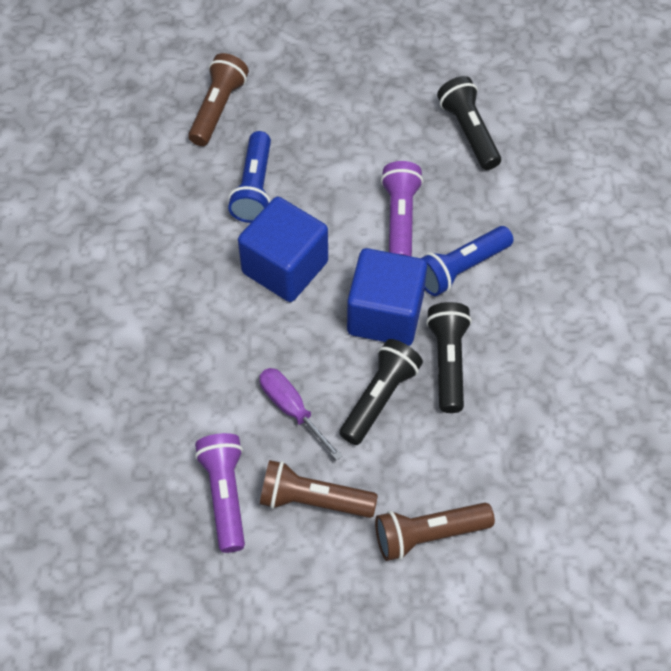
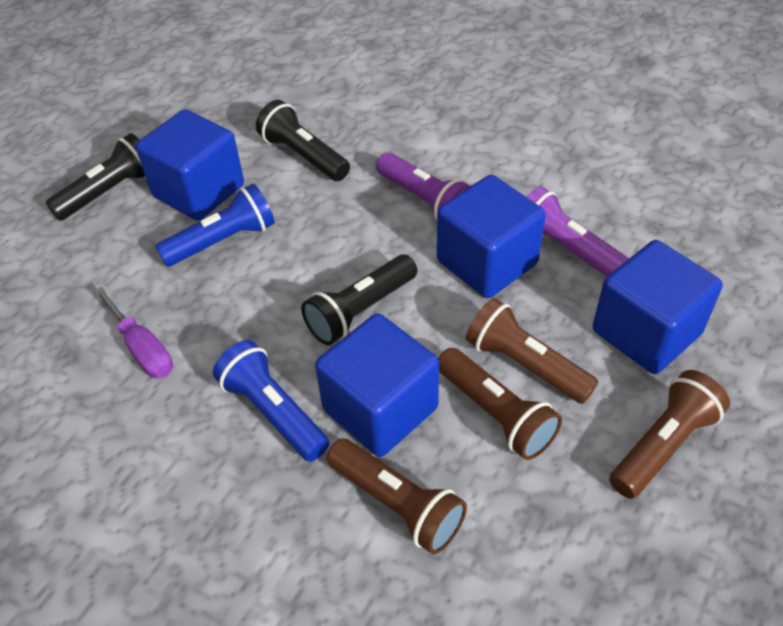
blue cube: 2 -> 4
brown flashlight: 3 -> 4

